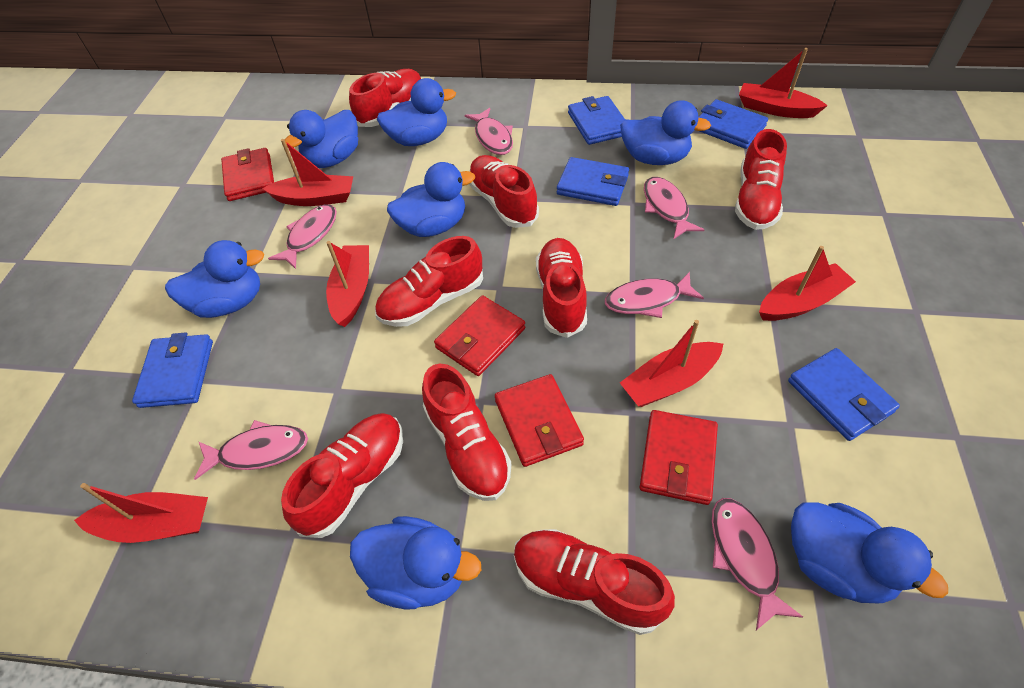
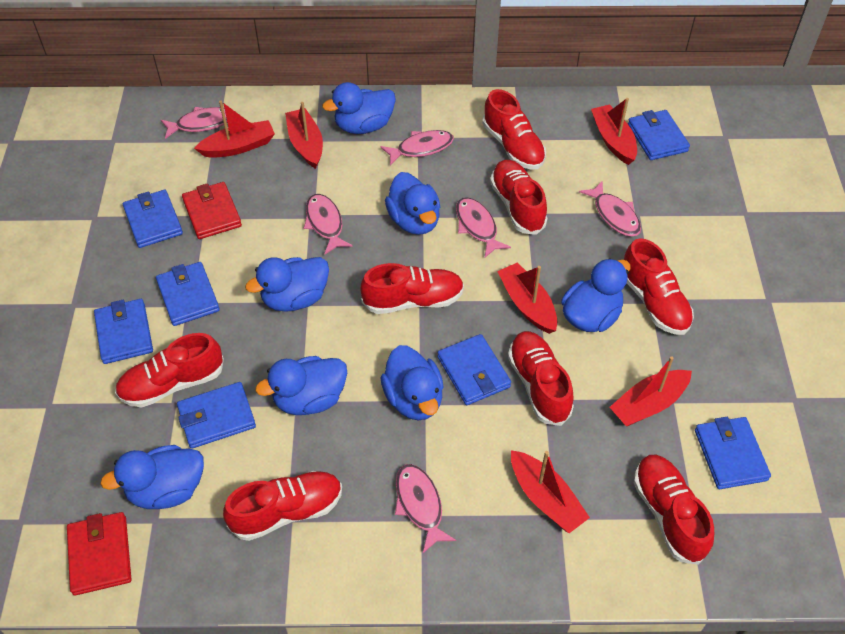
blue wallet: 5 -> 7
red wallet: 4 -> 2

